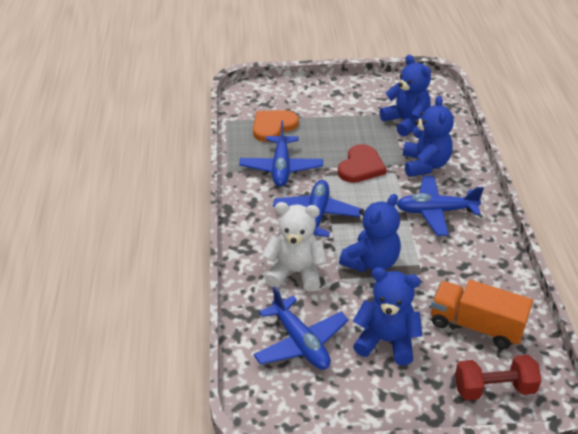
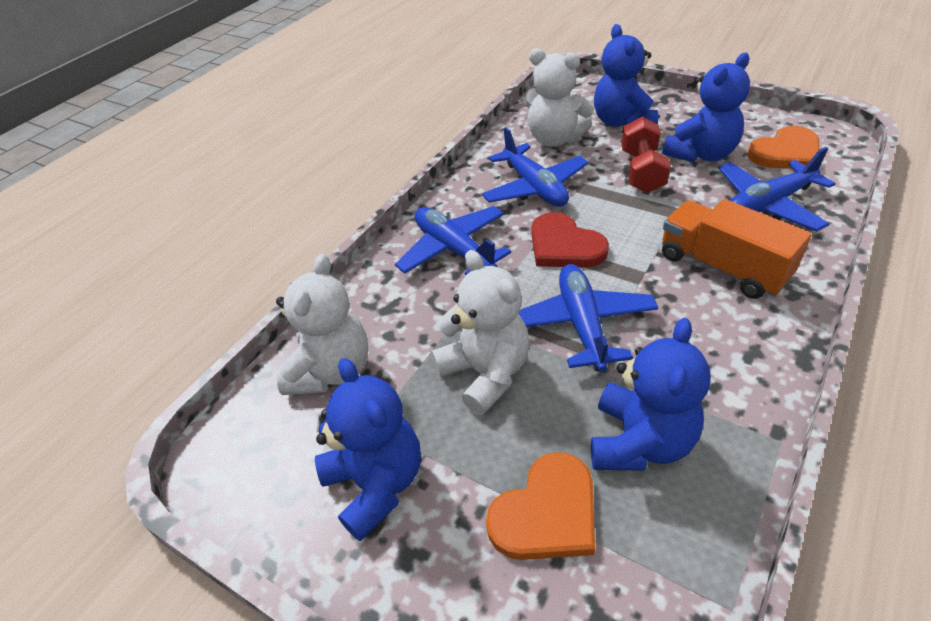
orange heart: 1 -> 2
white teddy bear: 1 -> 3

